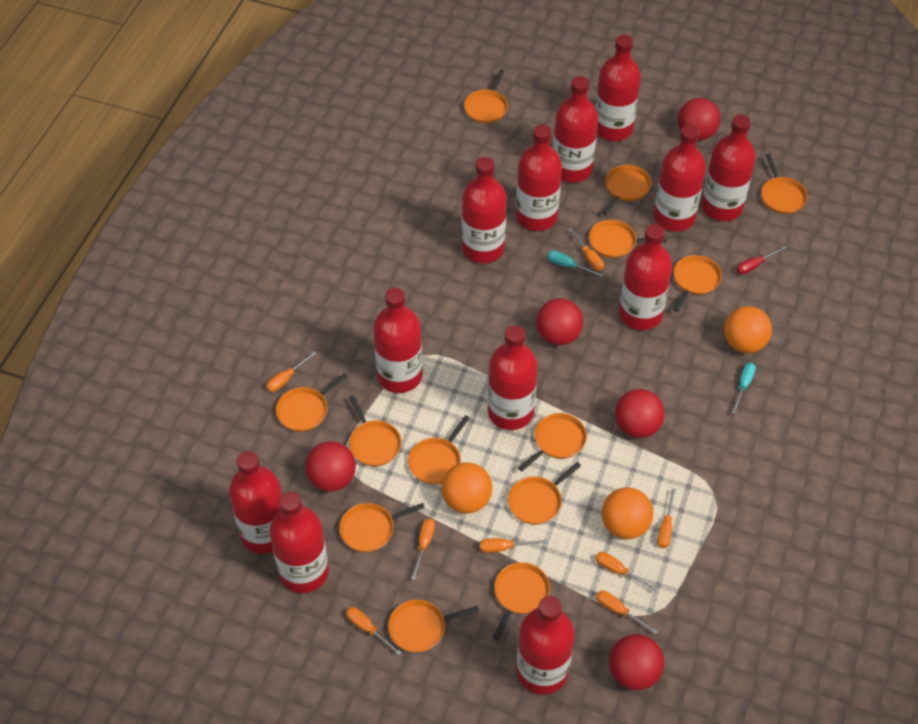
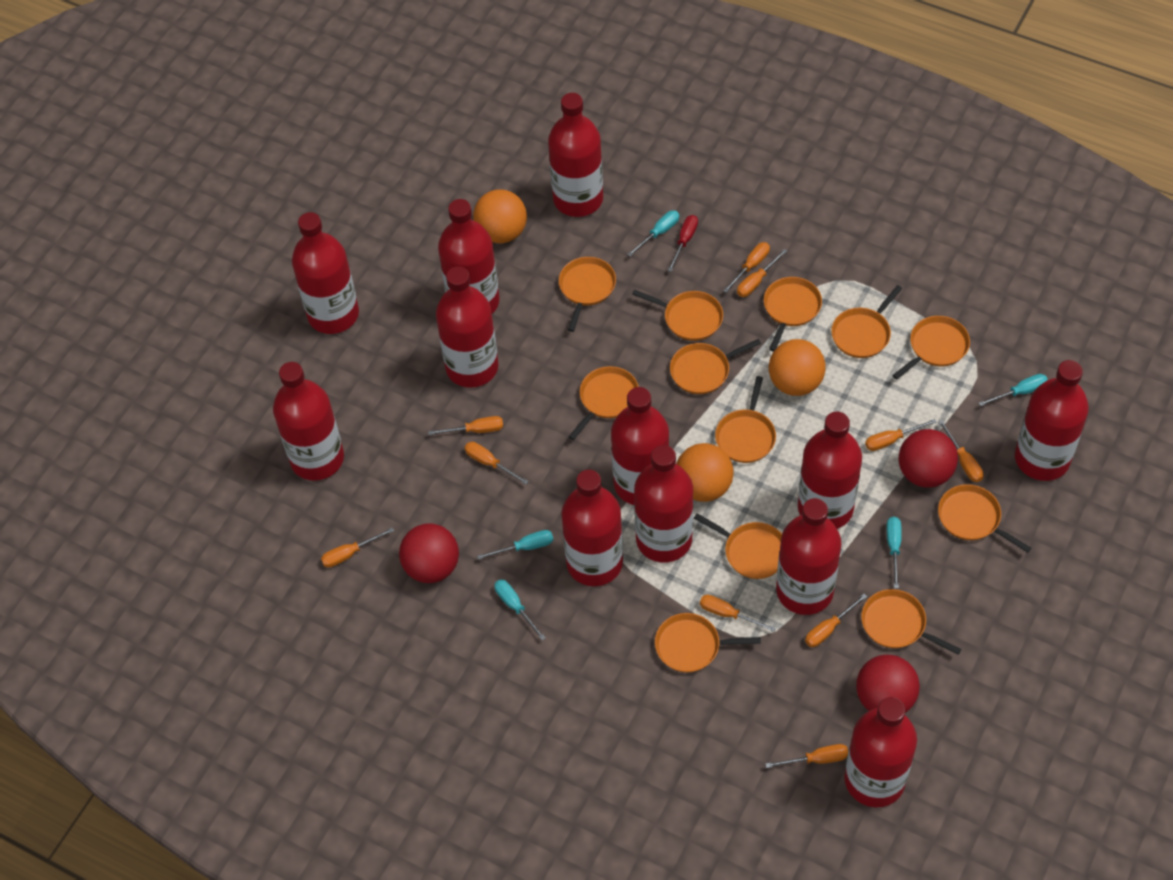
orange pan: 13 -> 12
orange screwdriver: 8 -> 10
red ball: 5 -> 3
turquoise screwdriver: 2 -> 5

